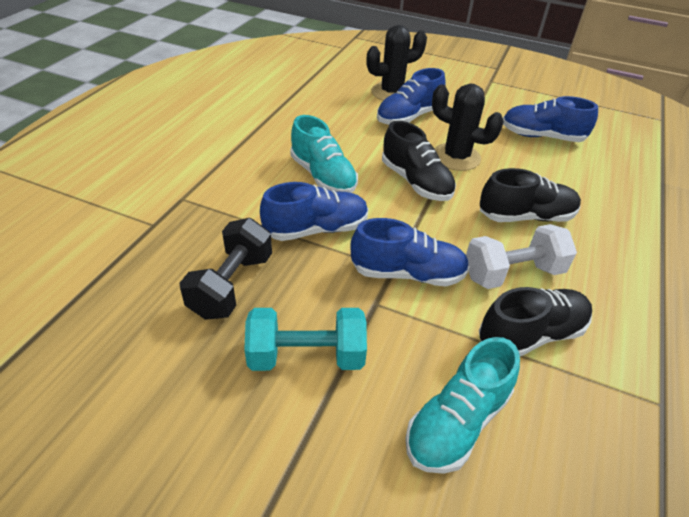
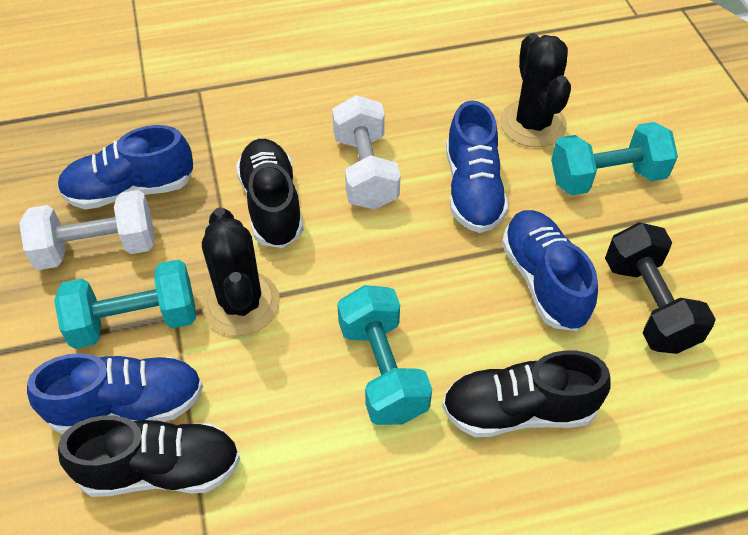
turquoise dumbbell: 1 -> 3
turquoise shoe: 2 -> 0
white dumbbell: 1 -> 2

